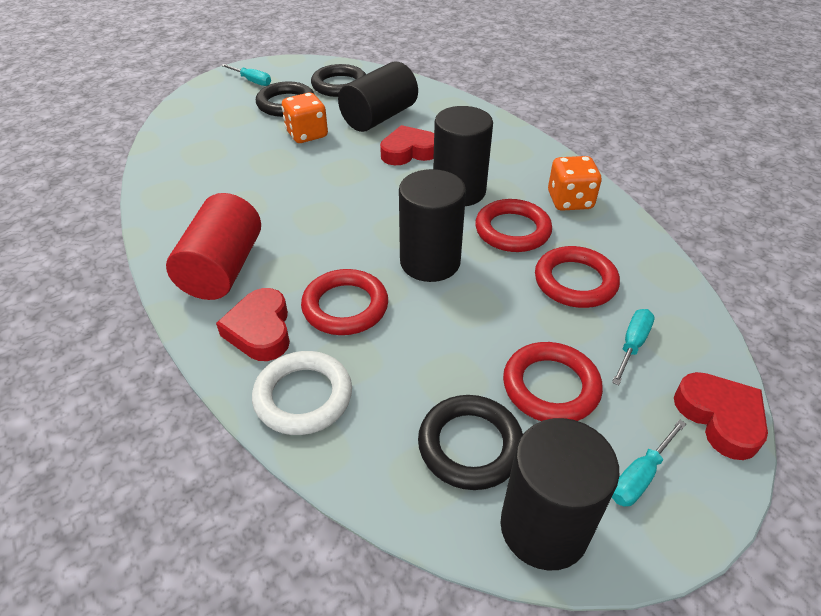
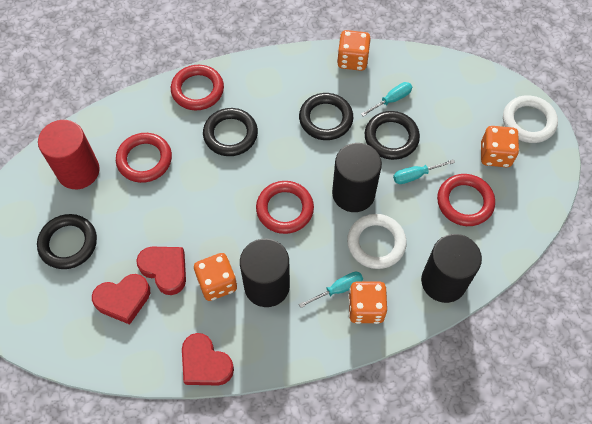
black cylinder: 4 -> 3
black ring: 3 -> 4
orange dice: 2 -> 4
white ring: 1 -> 2

